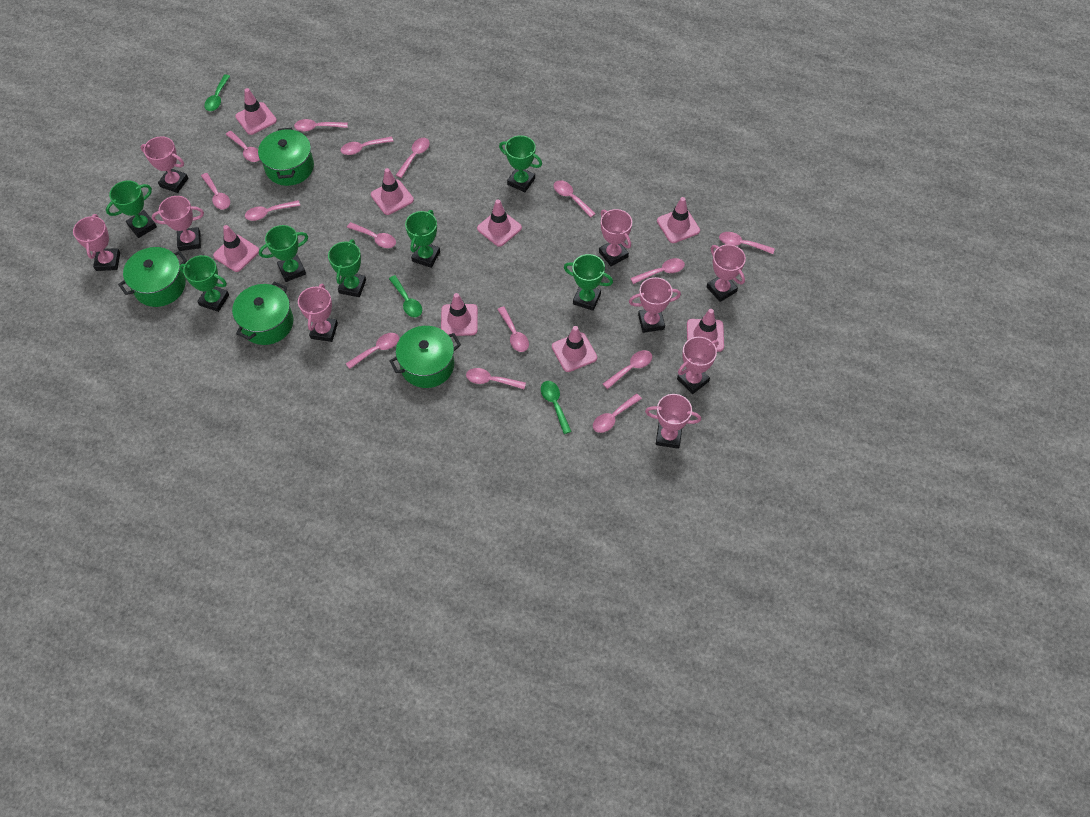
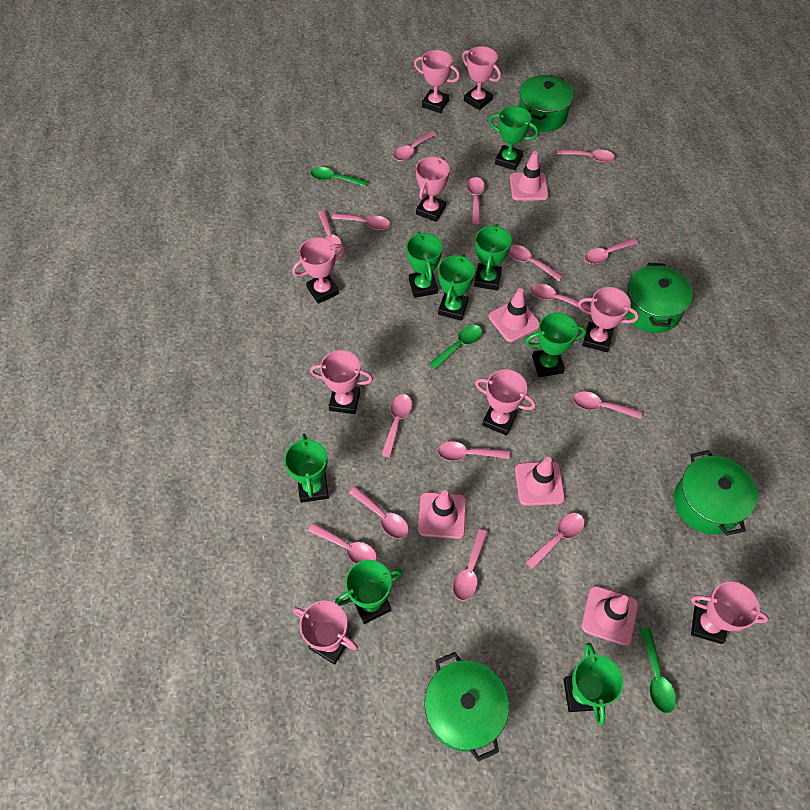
green trophy: 7 -> 8
pink traffic cone: 8 -> 5

